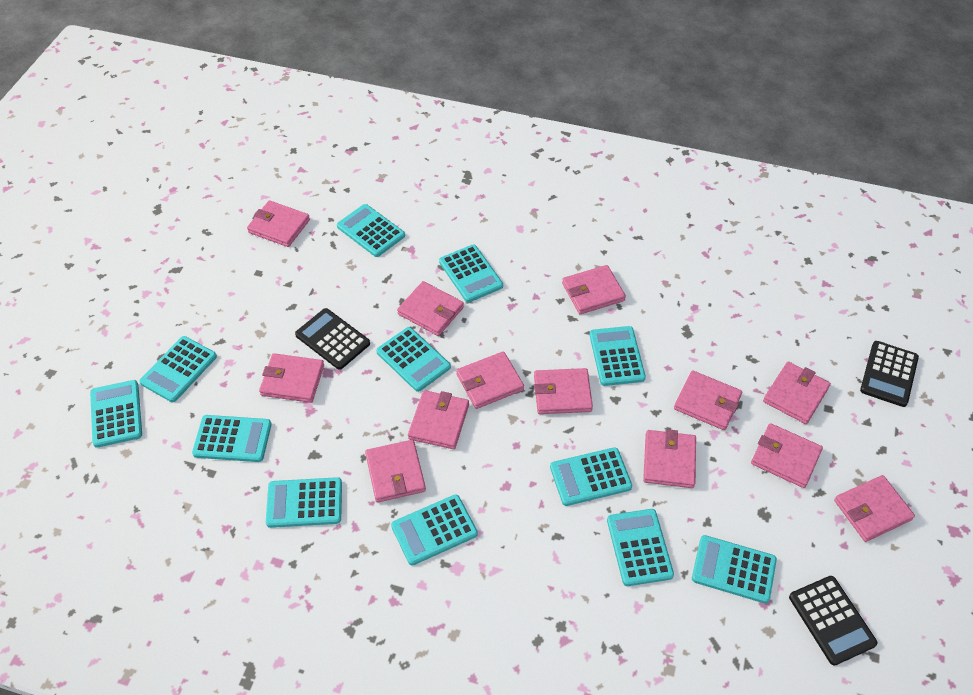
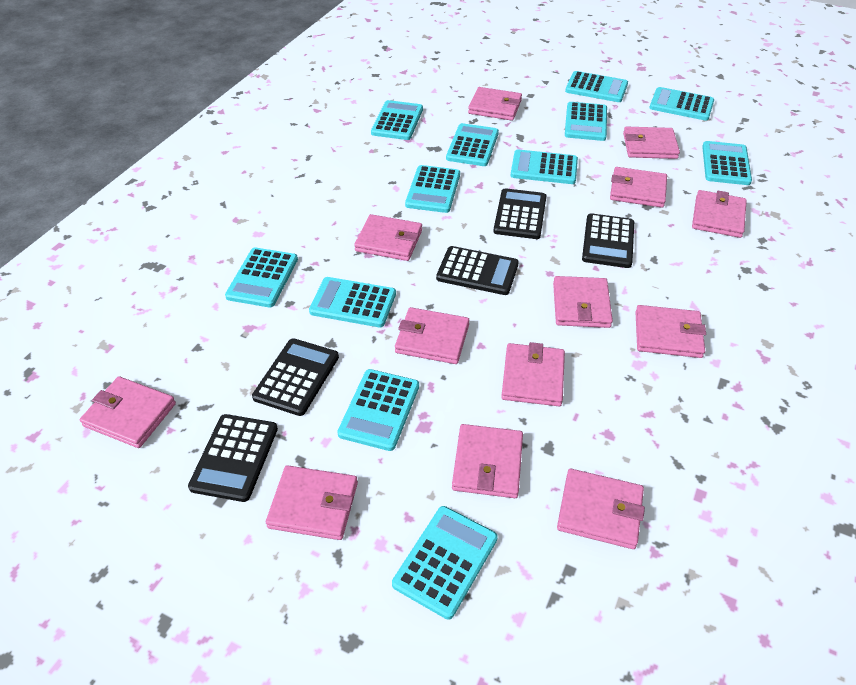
black calculator: 3 -> 5

